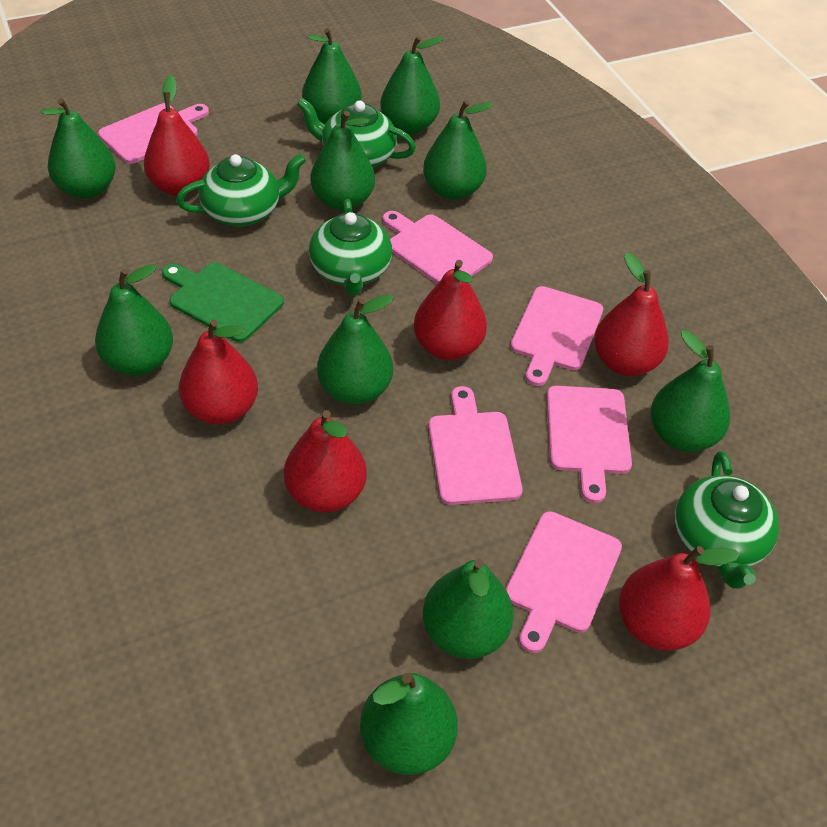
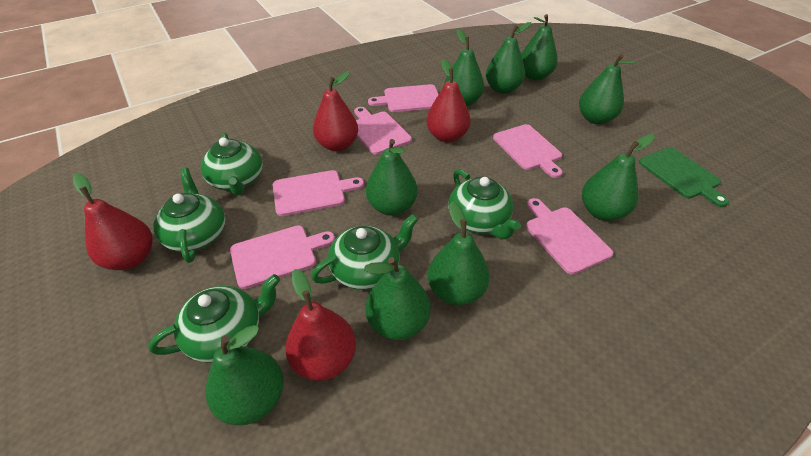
green pear: 10 -> 9
green teapot: 4 -> 5
red pear: 6 -> 4

